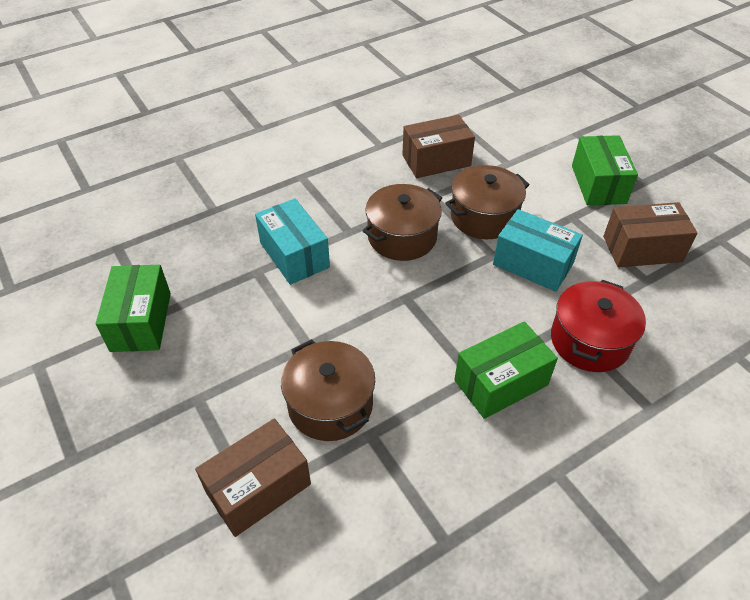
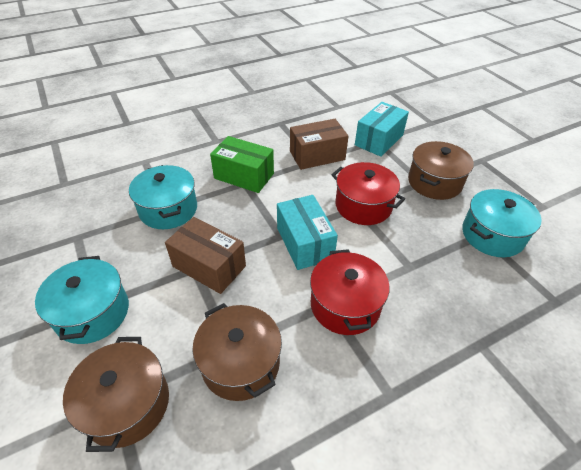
brown box: 3 -> 2
green box: 3 -> 1
red pot: 1 -> 2
turquoise pot: 0 -> 3

